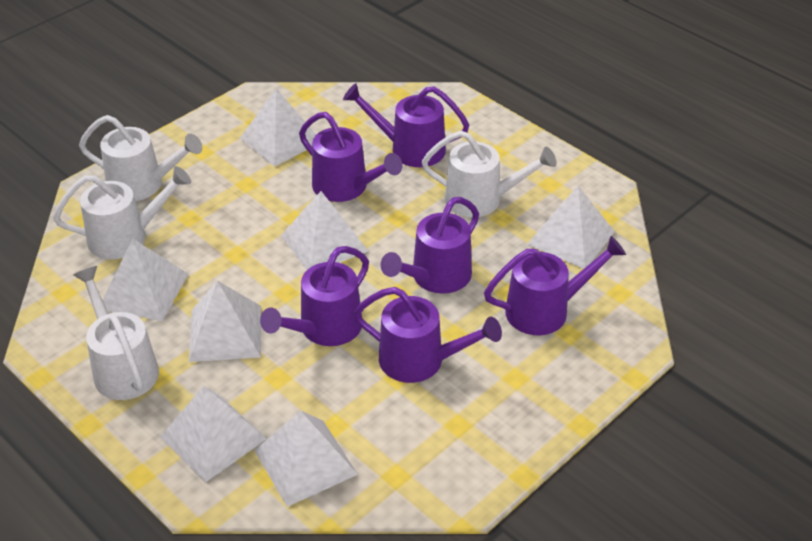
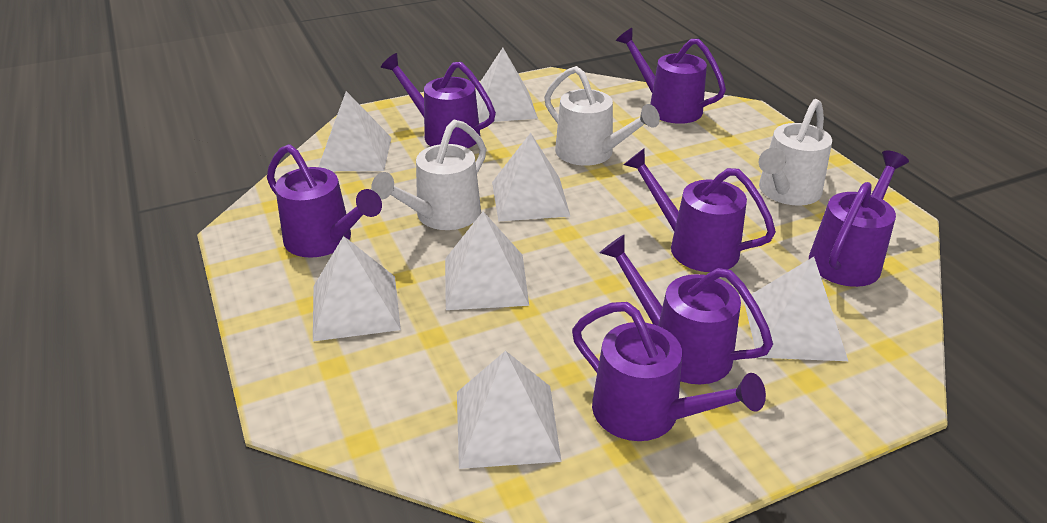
purple watering can: 6 -> 7
white watering can: 4 -> 3

